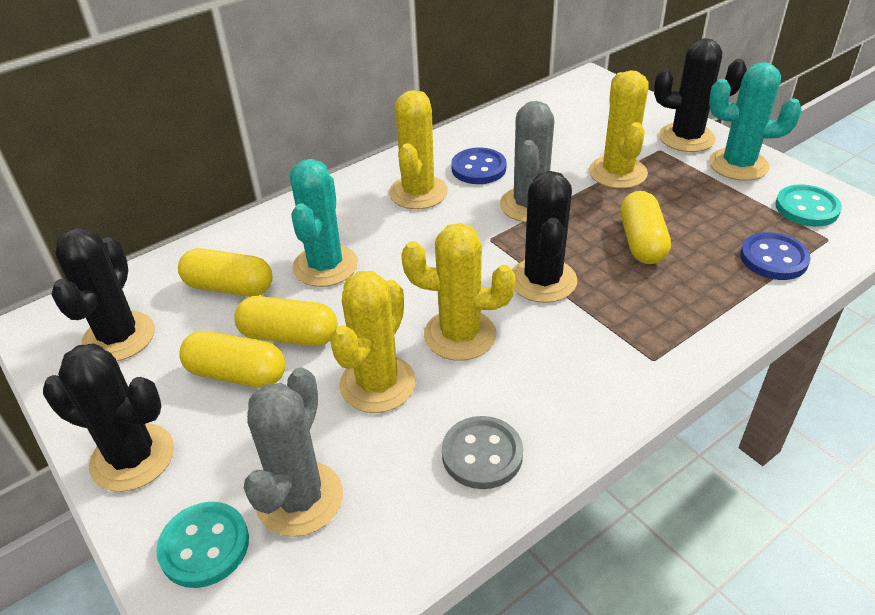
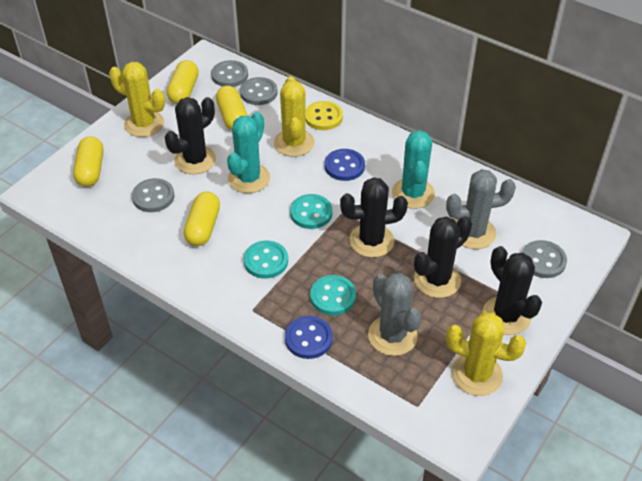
grey button: 1 -> 4
turquoise button: 2 -> 3
yellow button: 0 -> 1
yellow cactus: 4 -> 3

